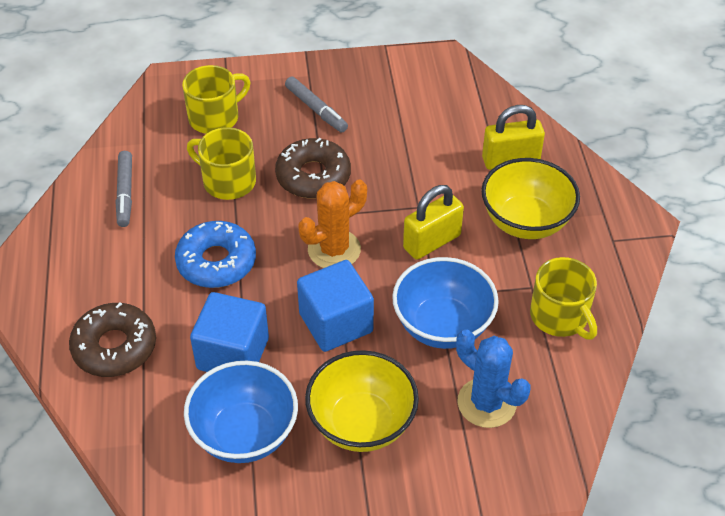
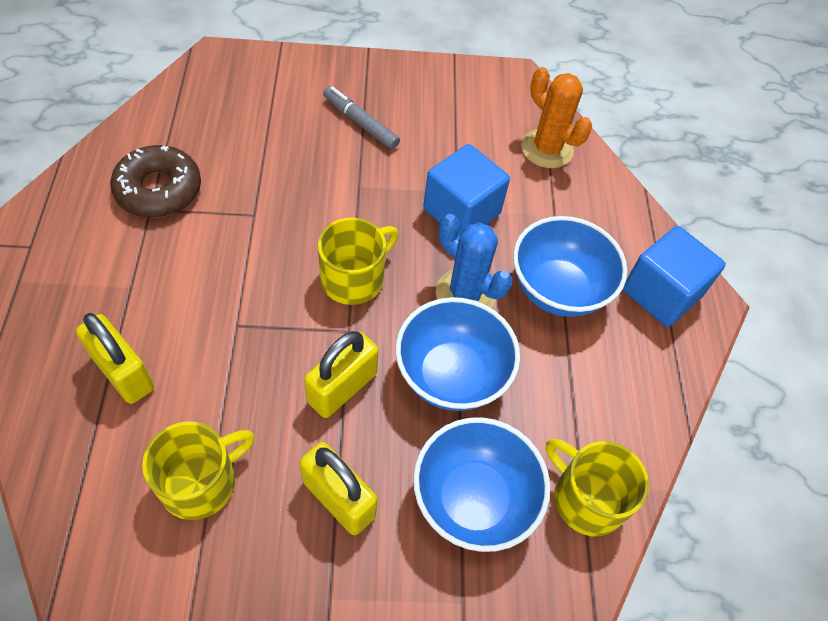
blue bowl: 2 -> 3
blue donut: 1 -> 0
brown donut: 2 -> 1
grey marker: 2 -> 1
yellow bowl: 2 -> 0
yellow padlock: 2 -> 3

